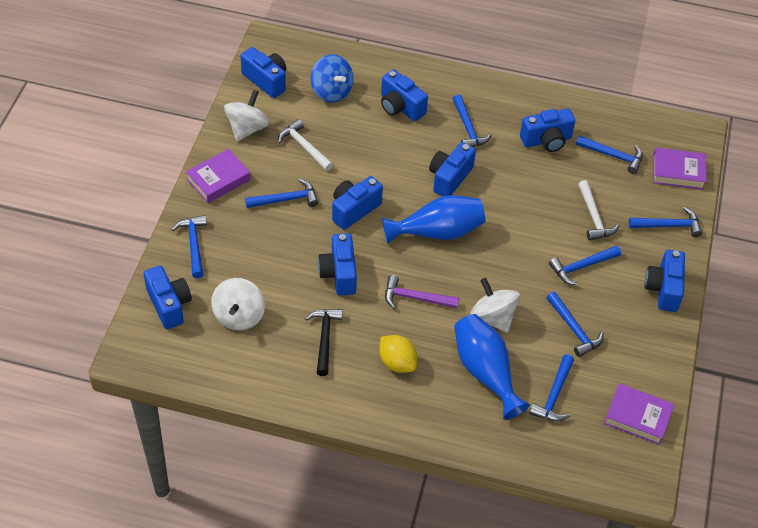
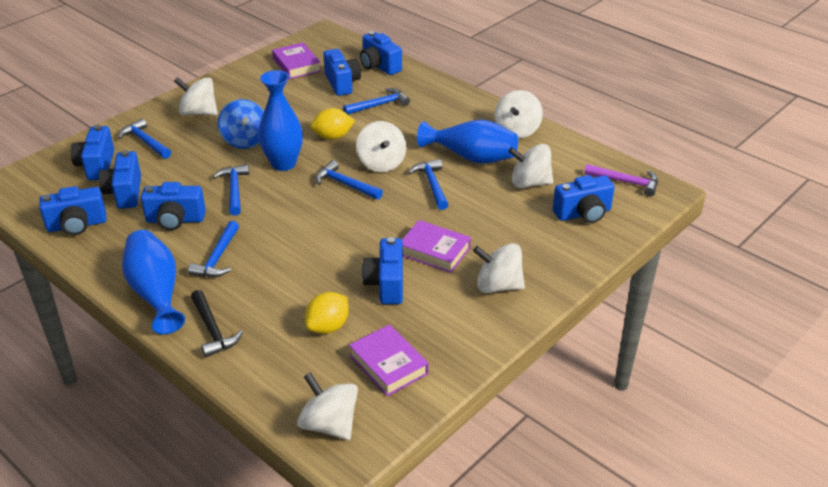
blue hammer: 8 -> 6
blue vase: 2 -> 3
white hammer: 2 -> 0
white spinning top: 3 -> 6
yellow lemon: 1 -> 2

